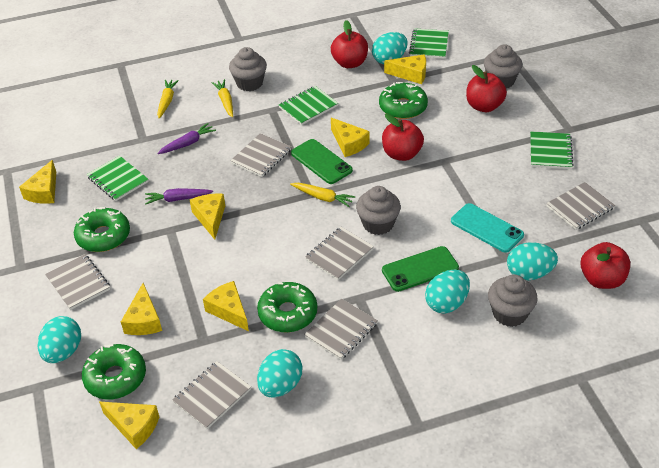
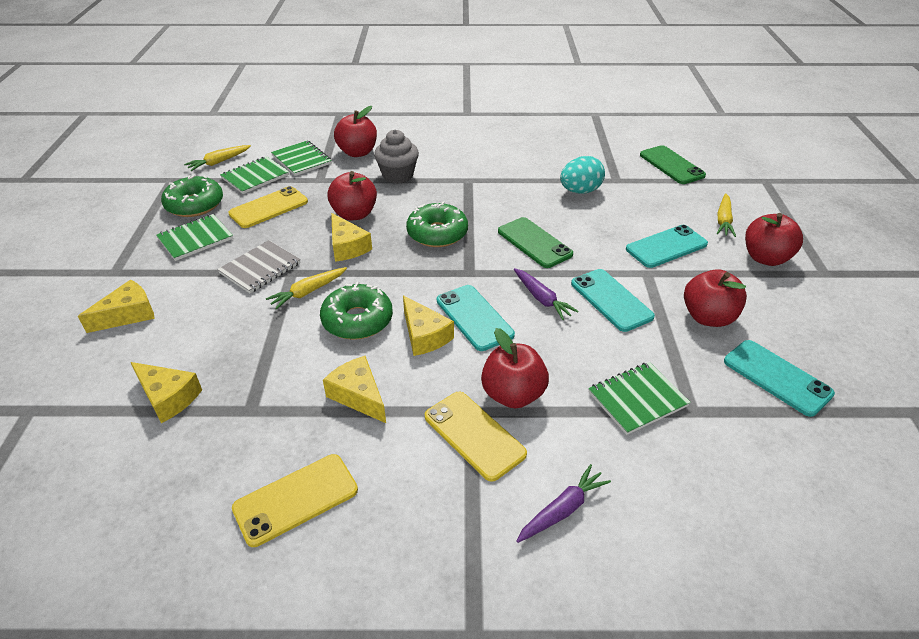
green donut: 4 -> 3
grey cupcake: 4 -> 1
grey notebook: 6 -> 1
red apple: 4 -> 5
turquoise egg: 5 -> 1
turquoise phone: 1 -> 4
yellow cheese: 7 -> 5
yellow phone: 0 -> 3

